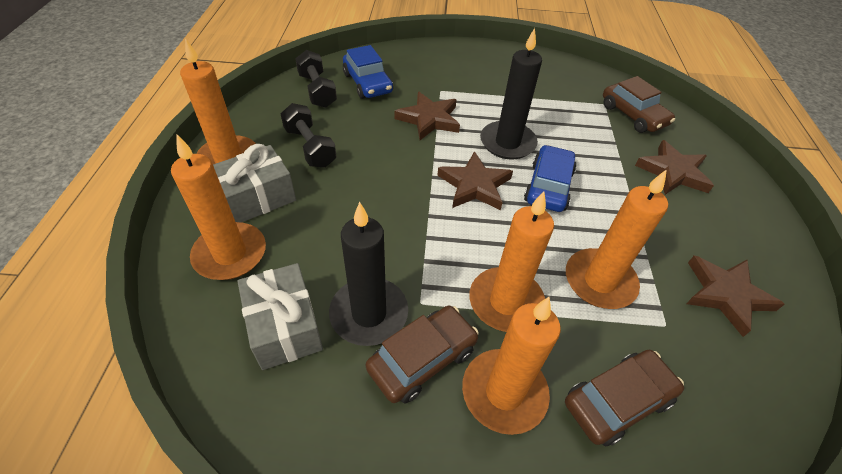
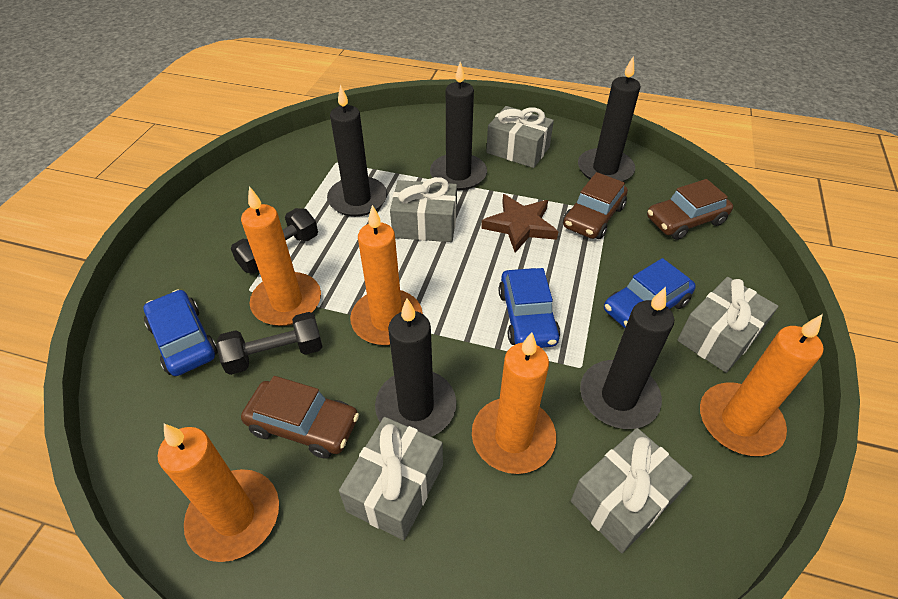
black candle: 2 -> 5
blue car: 2 -> 3
brown star: 4 -> 1
grey gift: 2 -> 5

